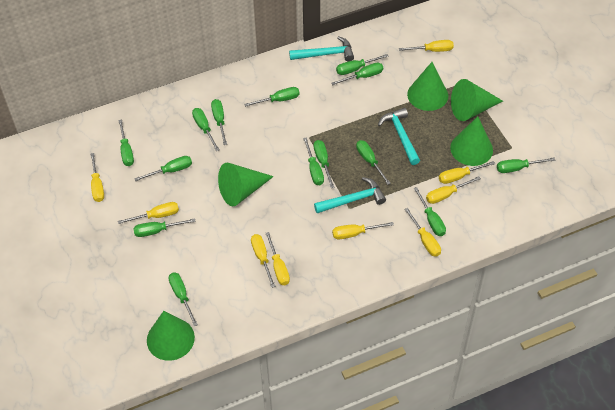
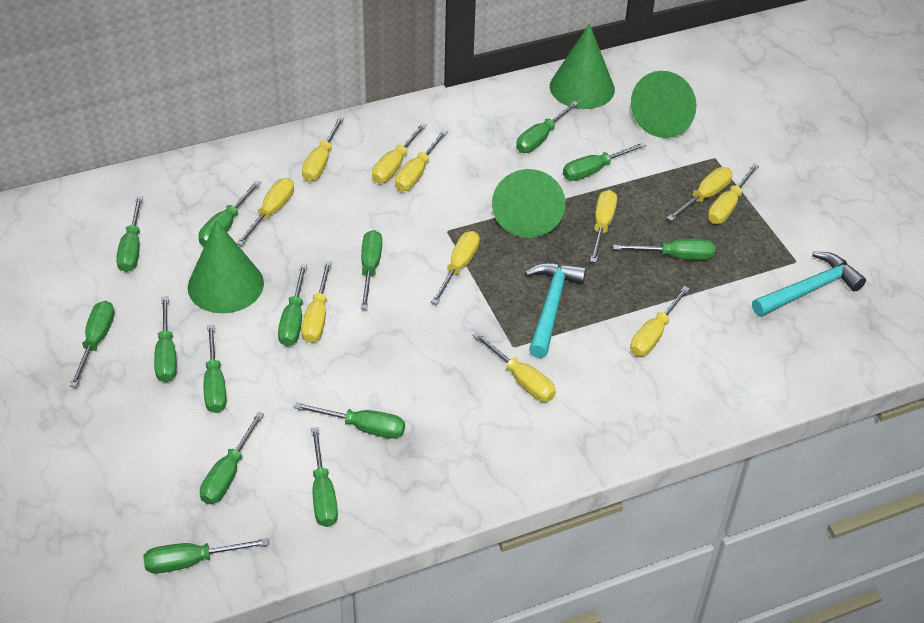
green cone: 5 -> 4
turquoise hammer: 3 -> 2
yellow screwdriver: 9 -> 11

